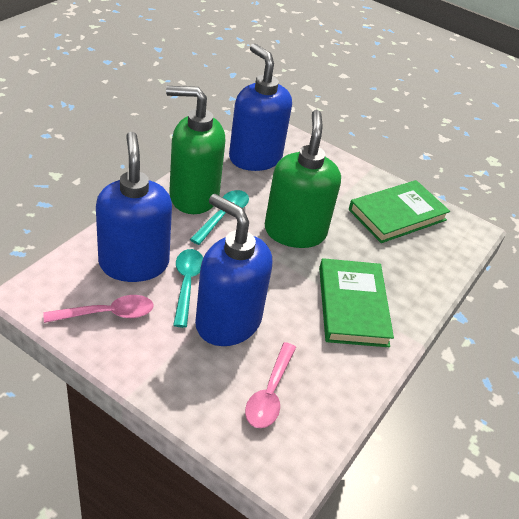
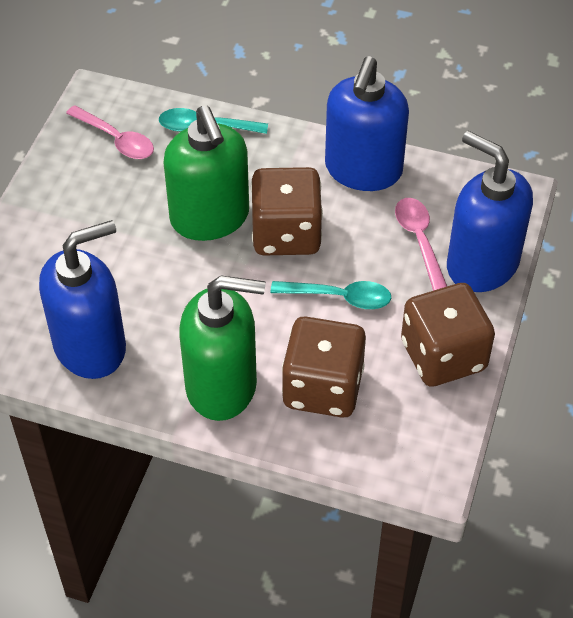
brown dice: 0 -> 3
green book: 2 -> 0

